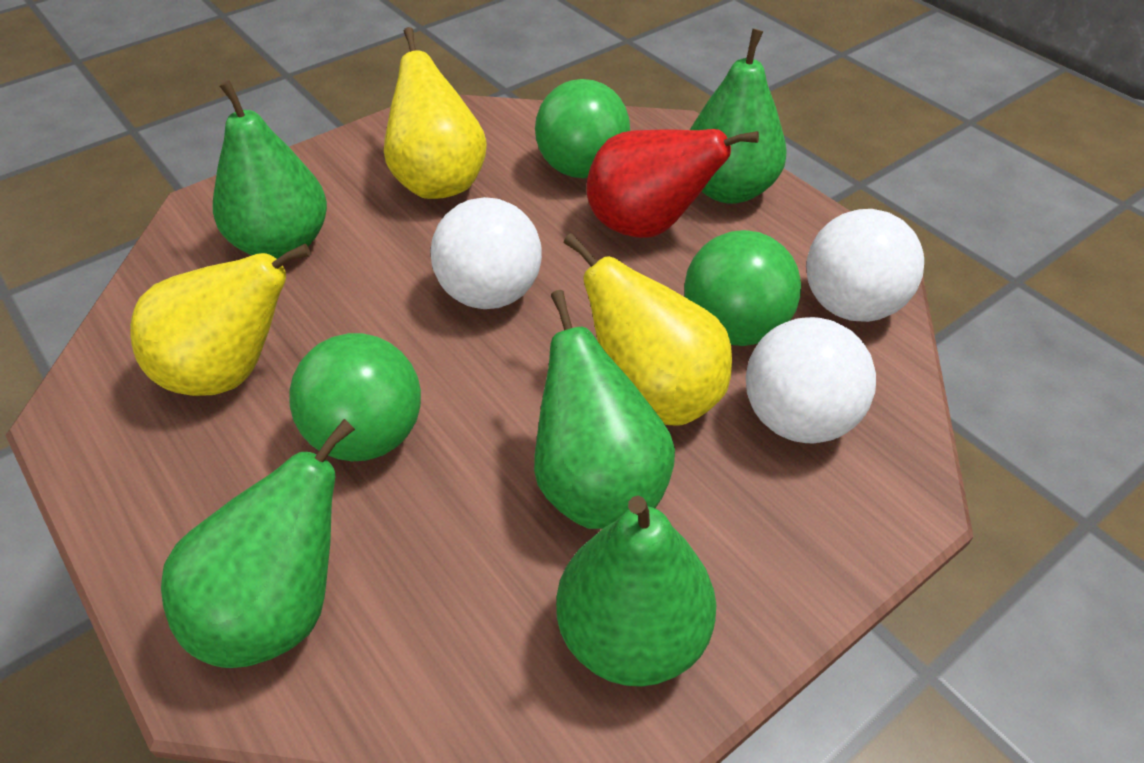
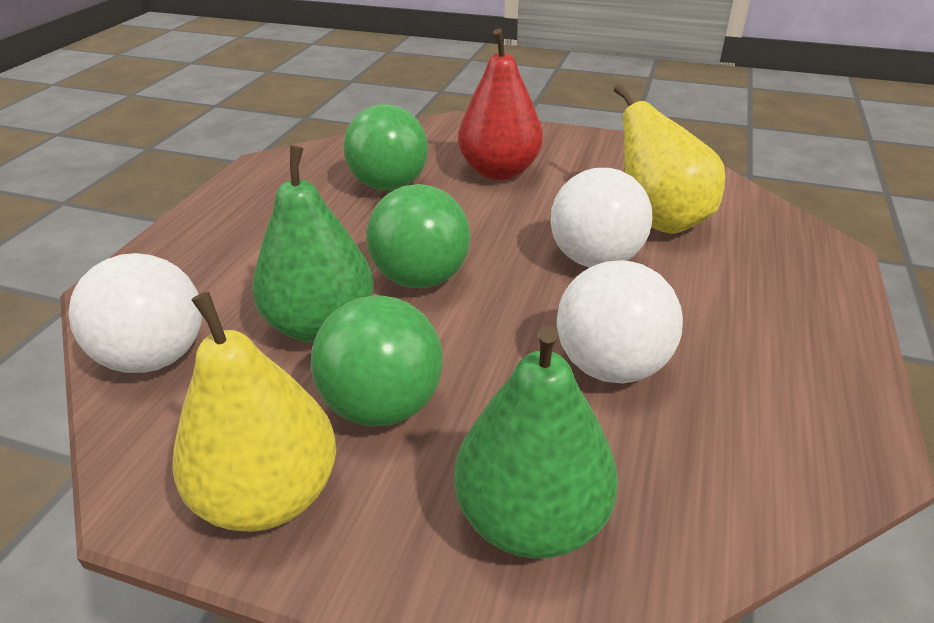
green pear: 5 -> 2
yellow pear: 3 -> 2

